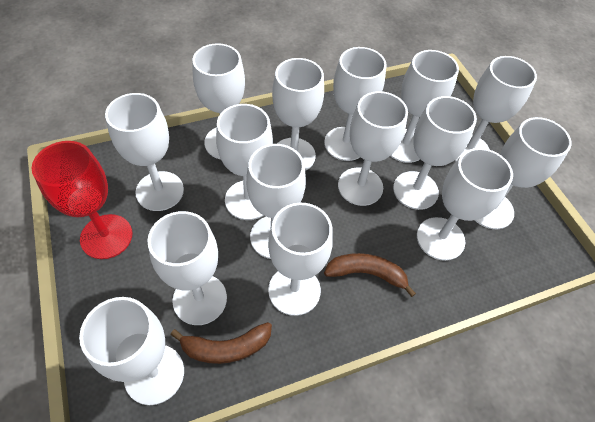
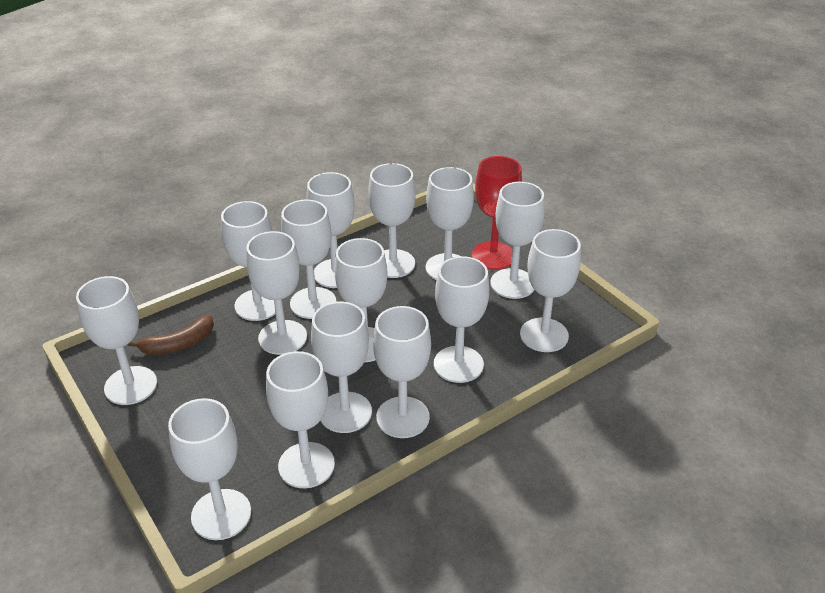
brown banana: 2 -> 1

